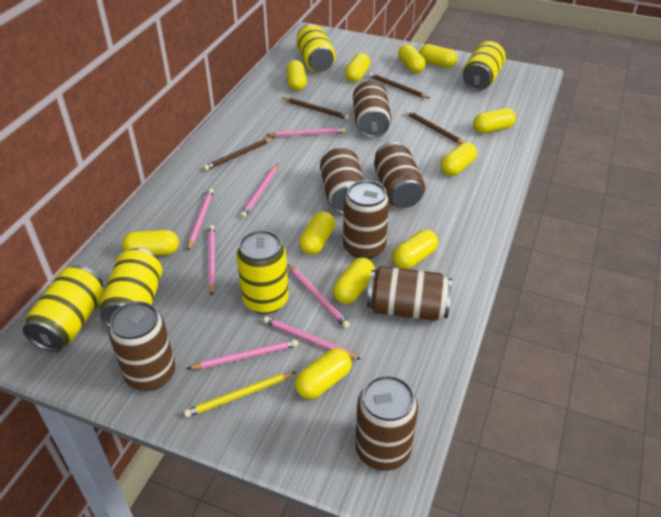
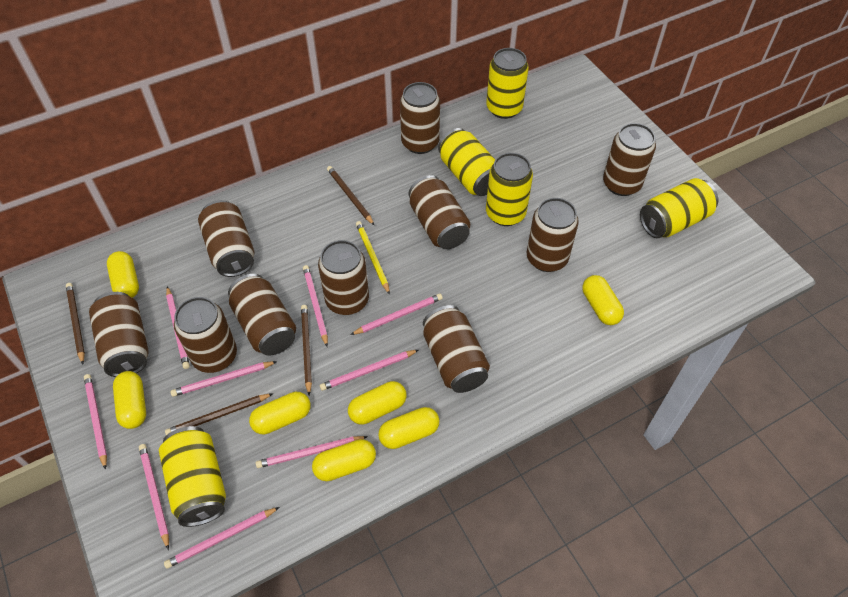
brown can: 7 -> 10
pink pencil: 7 -> 9
yellow capsule: 11 -> 7

